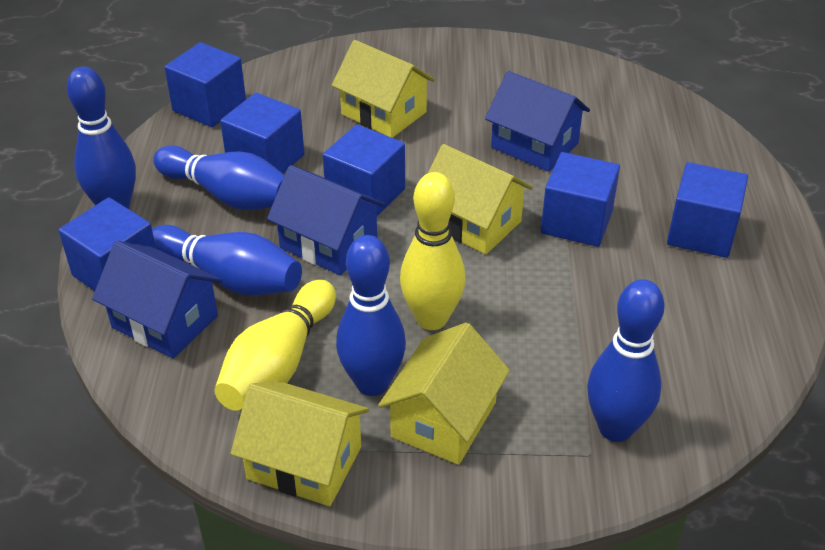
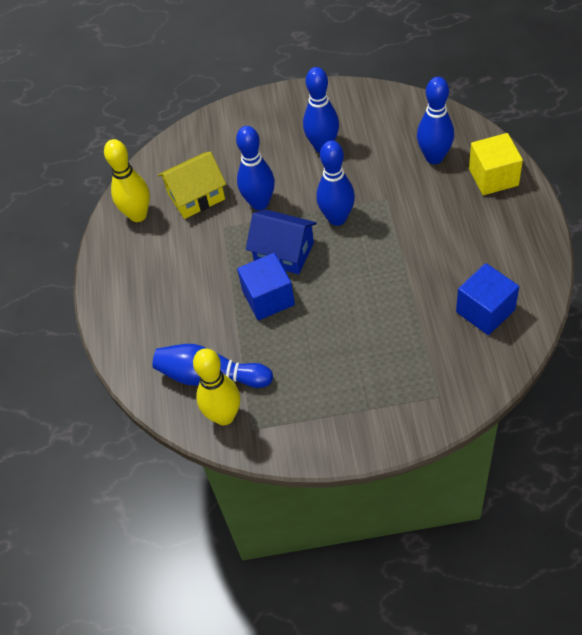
blue cube: 6 -> 2
blue house: 3 -> 1
yellow cube: 0 -> 1
yellow house: 4 -> 1

